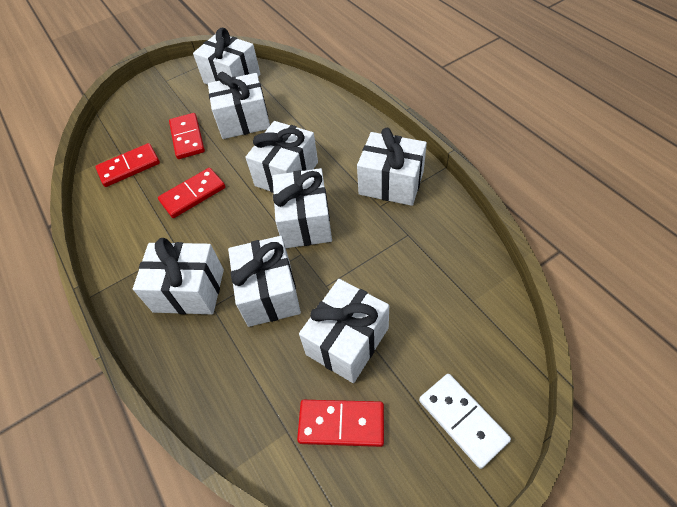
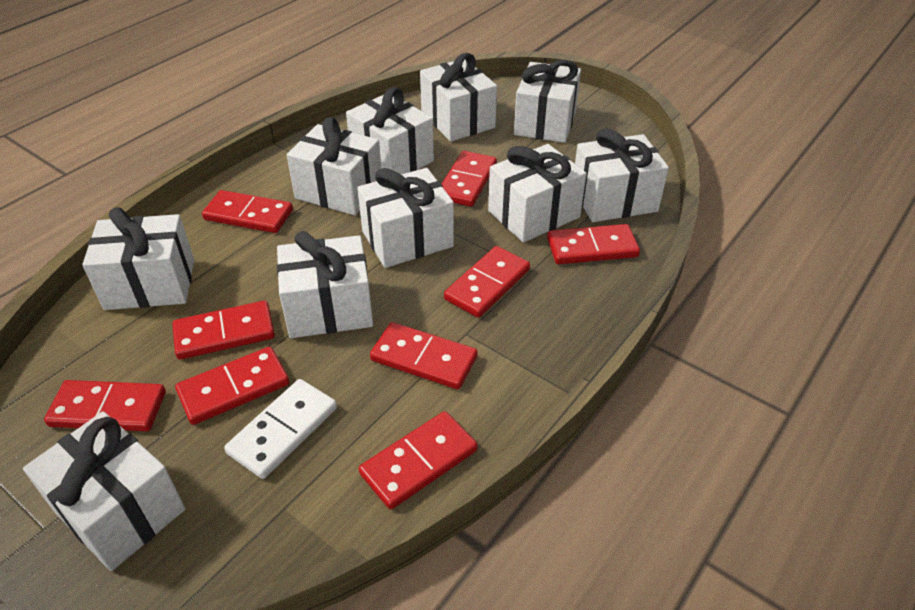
red domino: 4 -> 9
white gift: 8 -> 10

